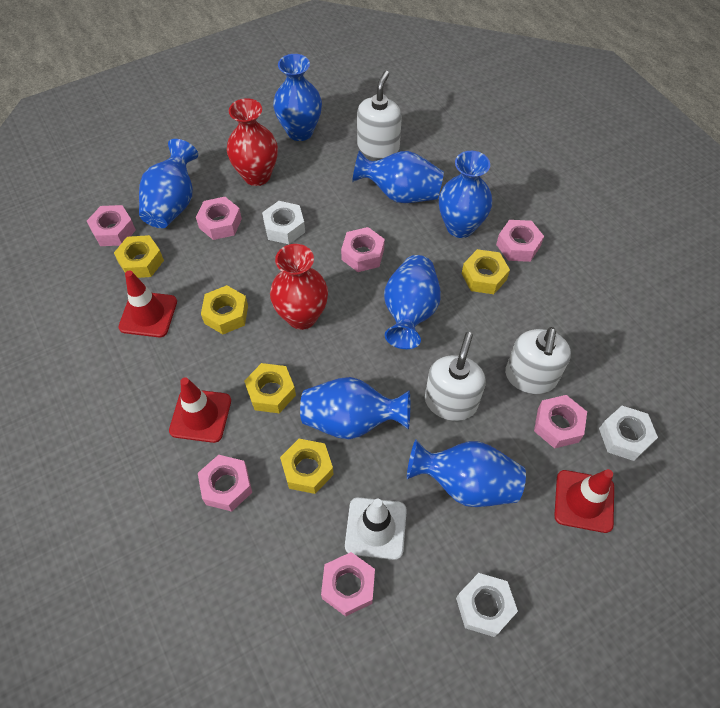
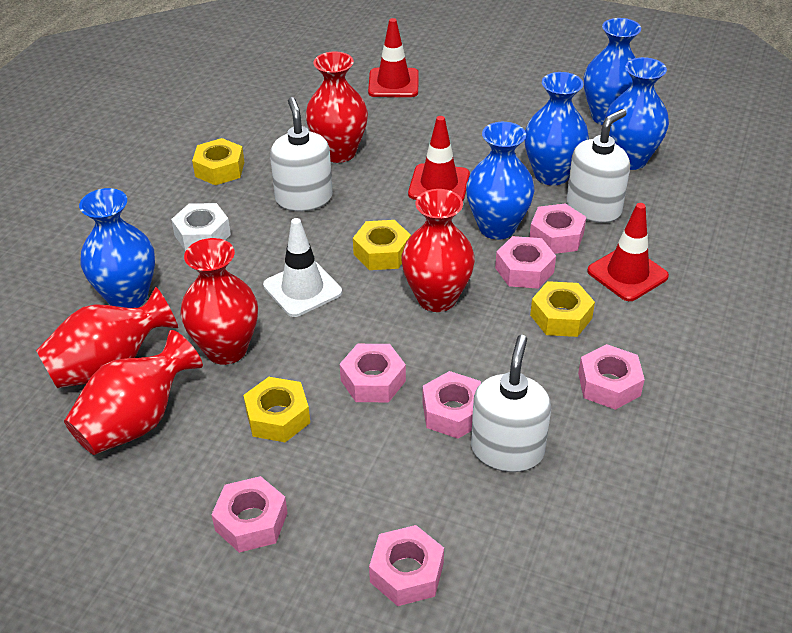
blue vase: 7 -> 5
red vase: 2 -> 5
white nut: 3 -> 1
yellow nut: 5 -> 4

